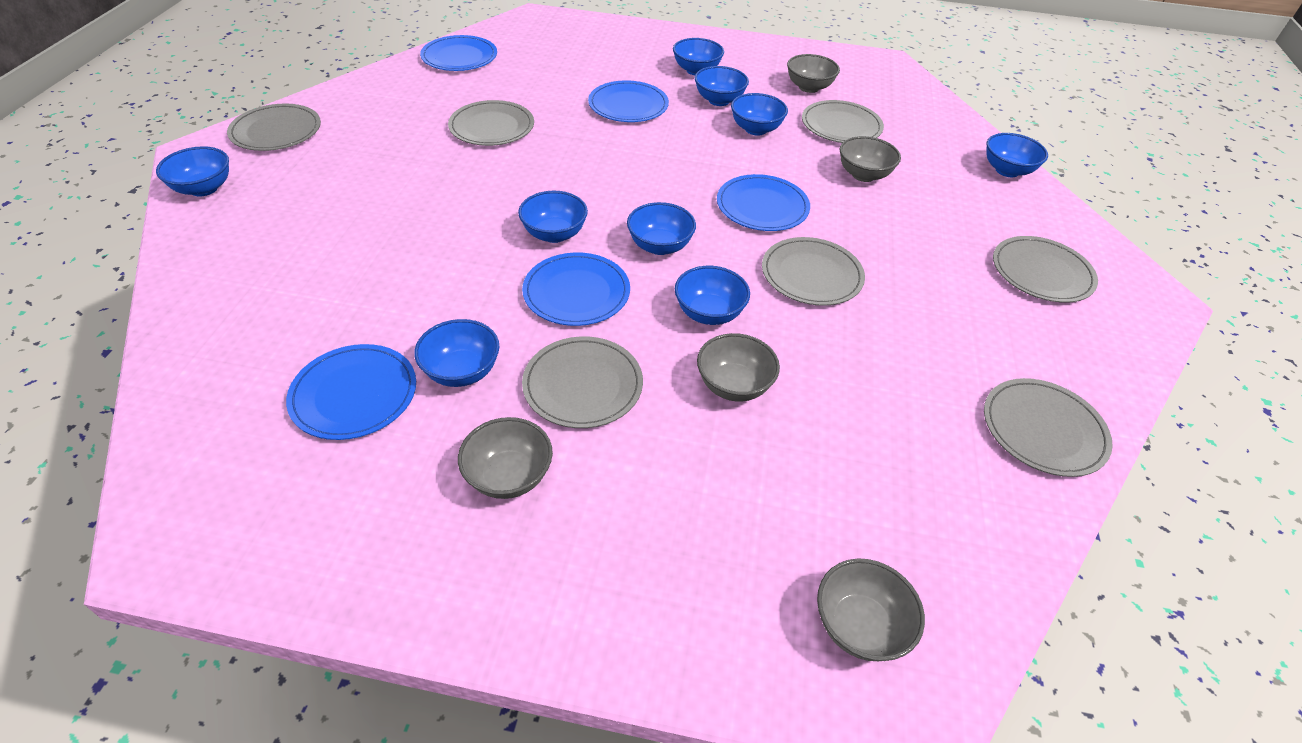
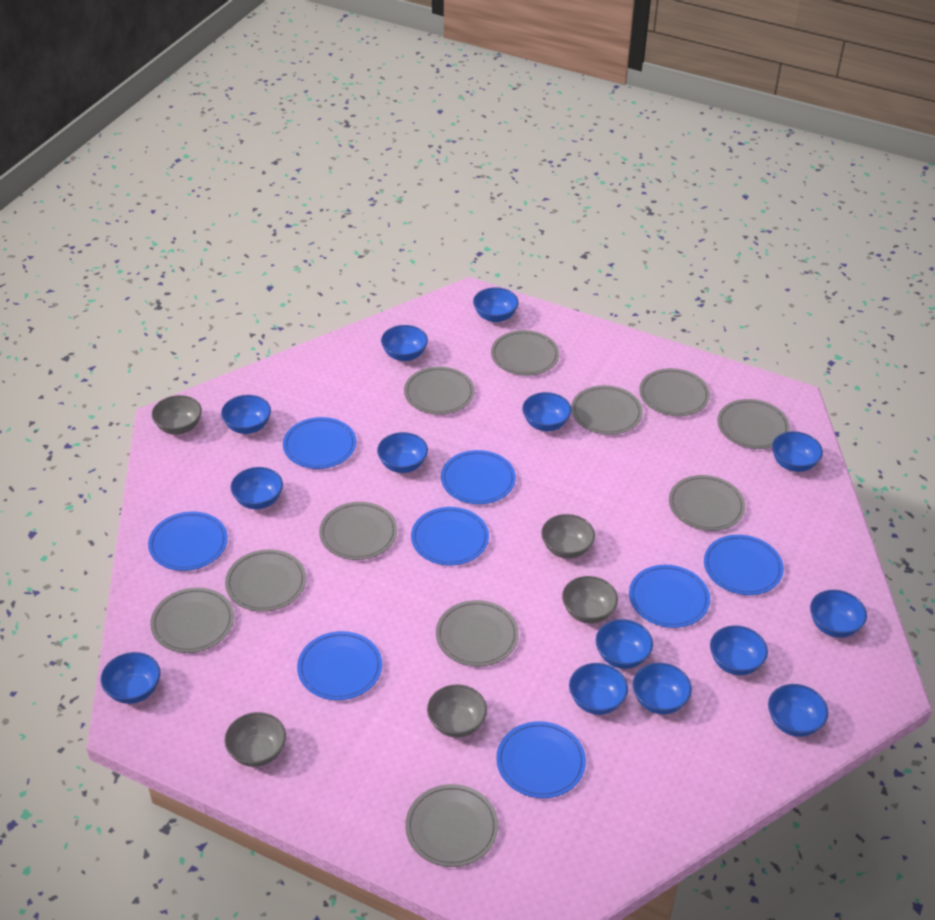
blue bowl: 9 -> 14
blue plate: 5 -> 8
grey plate: 7 -> 11

